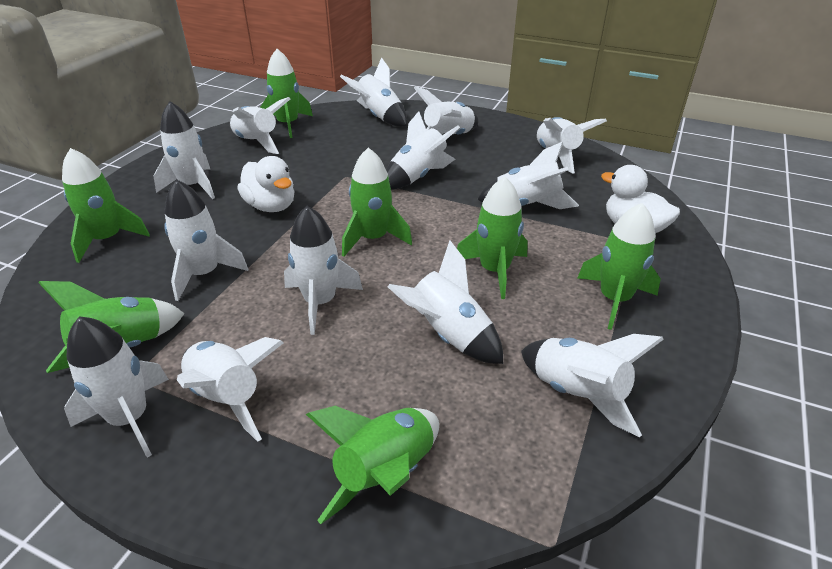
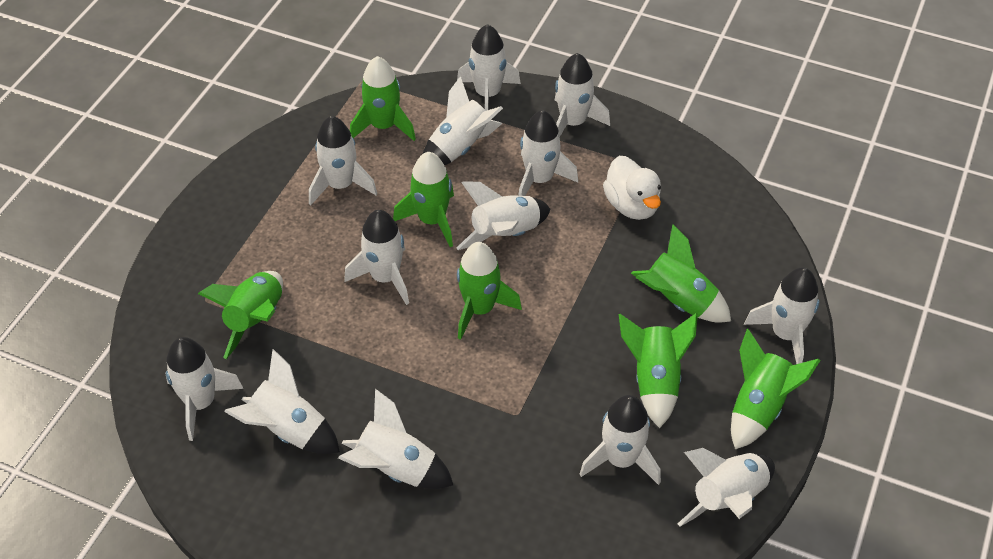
white duck: 2 -> 1

